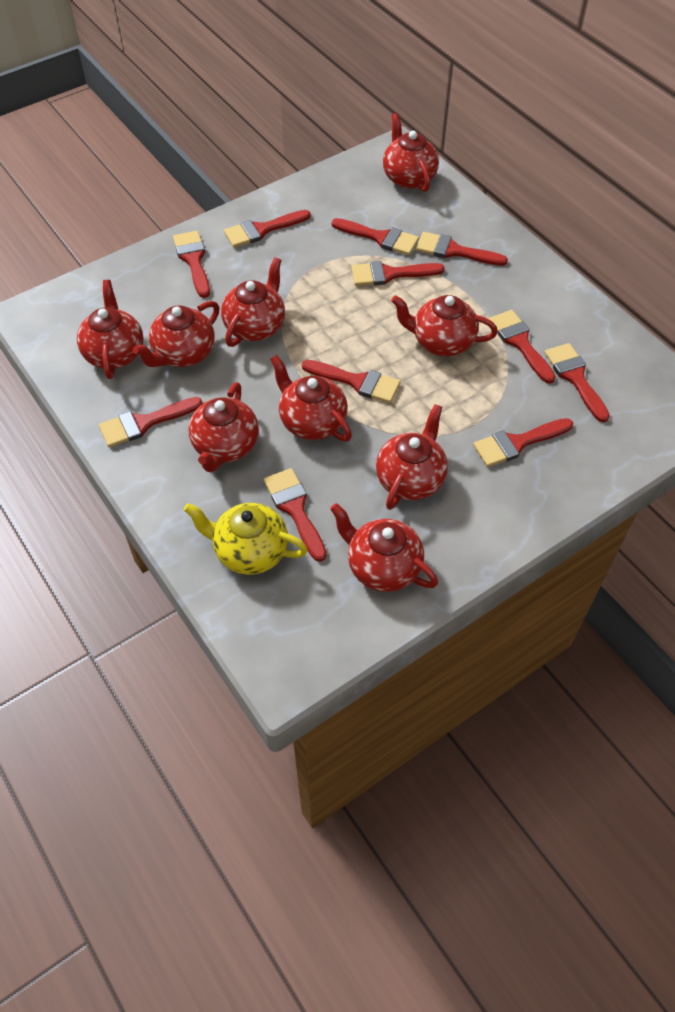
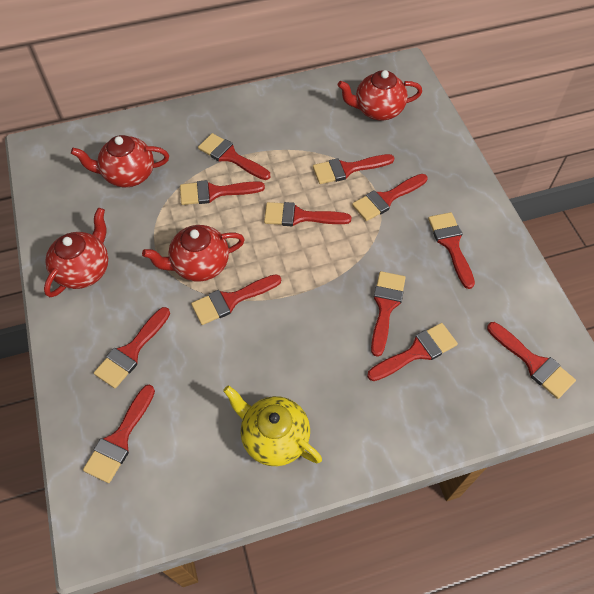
red brush: 11 -> 12
red teapot: 9 -> 4

